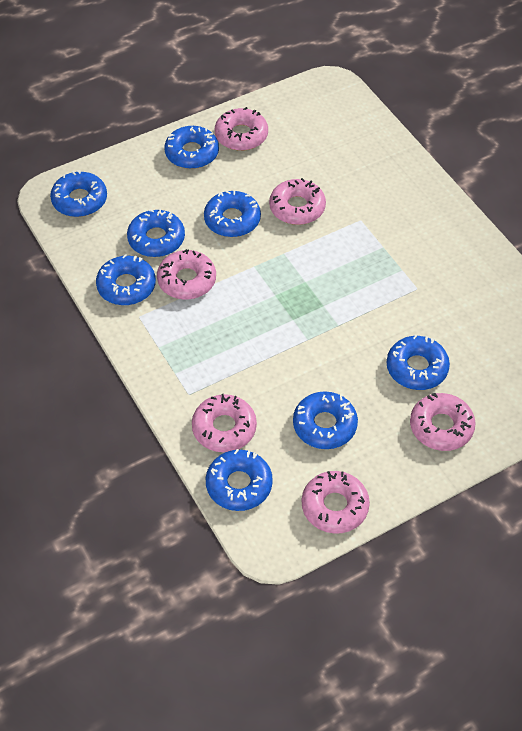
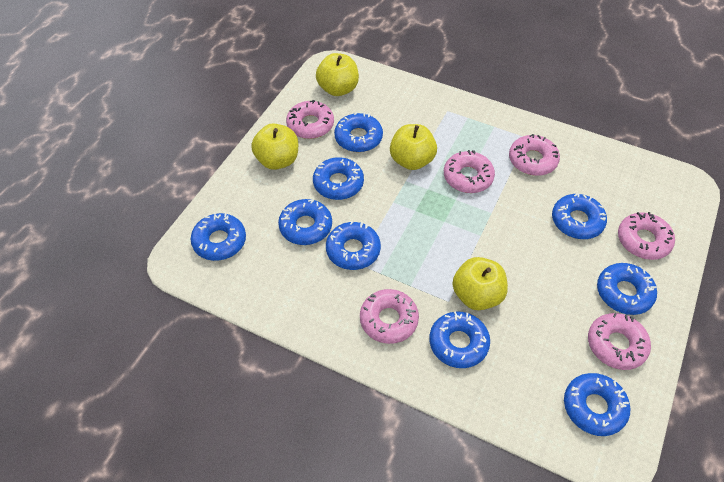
blue donut: 8 -> 9
yellow apple: 0 -> 4

